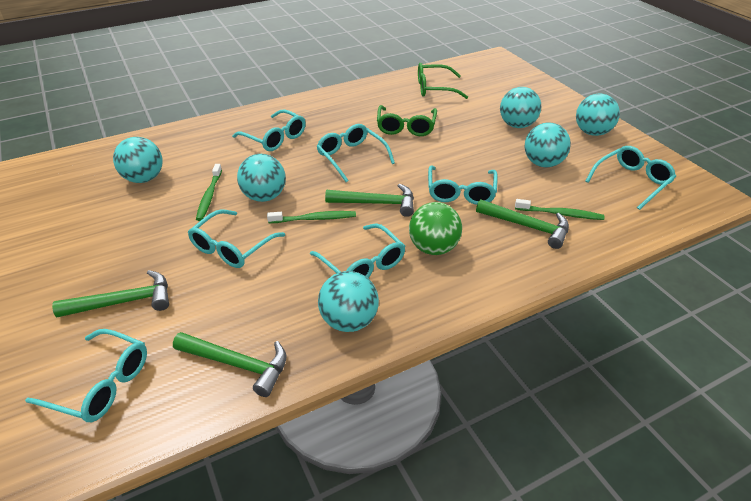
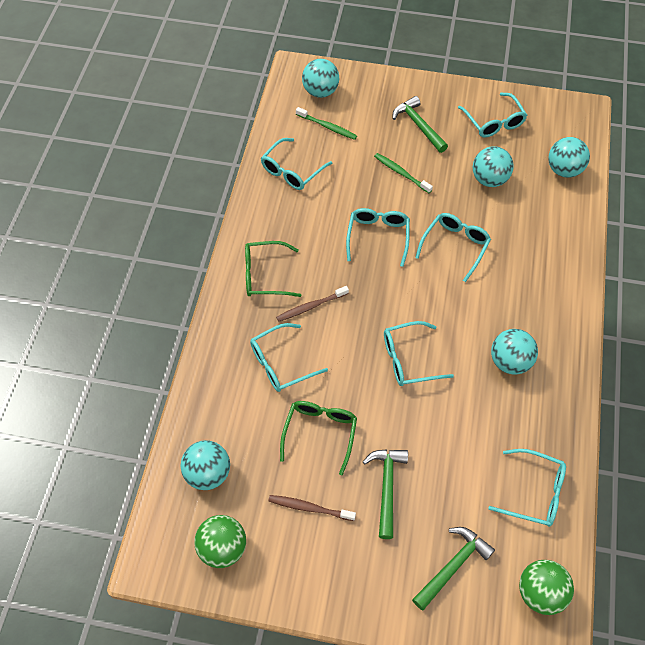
brown toothbrush: 0 -> 2
green ball: 1 -> 2
green hammer: 4 -> 3
green toothbrush: 3 -> 2
turquoise ball: 6 -> 5

